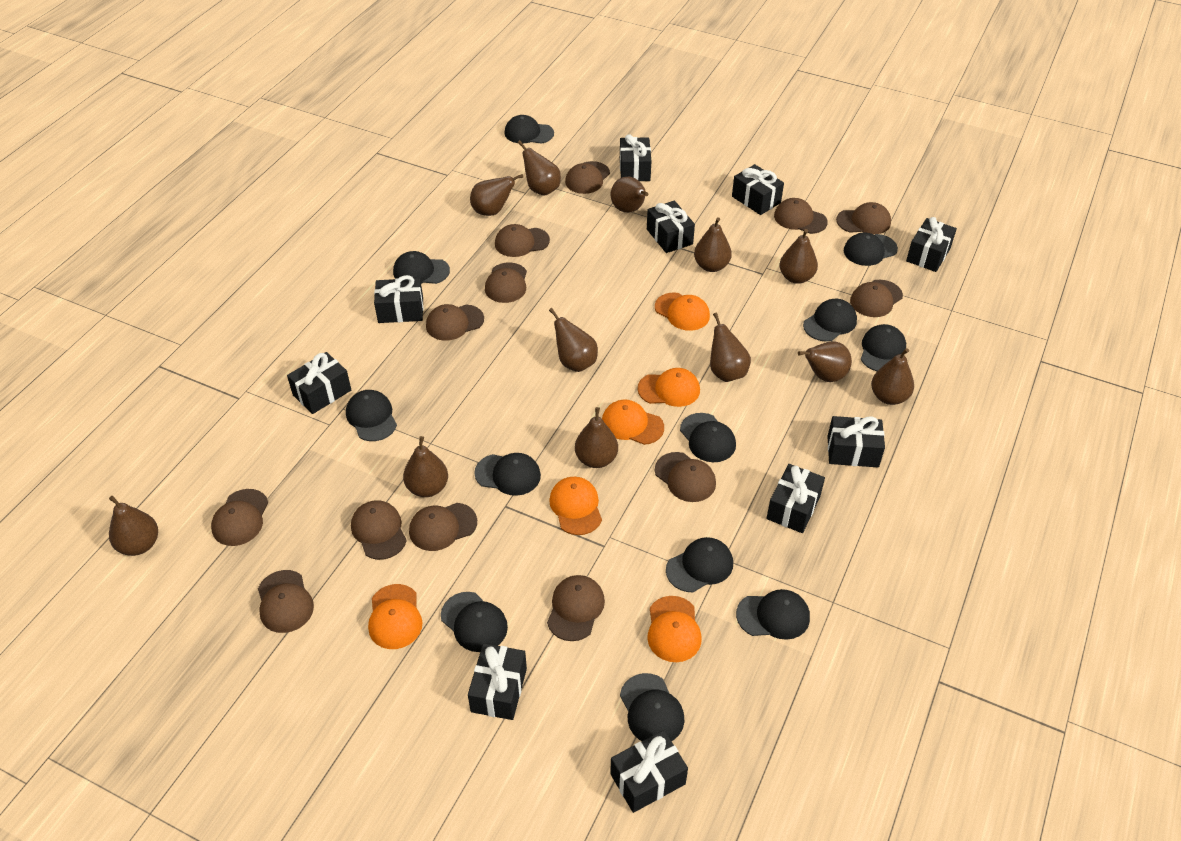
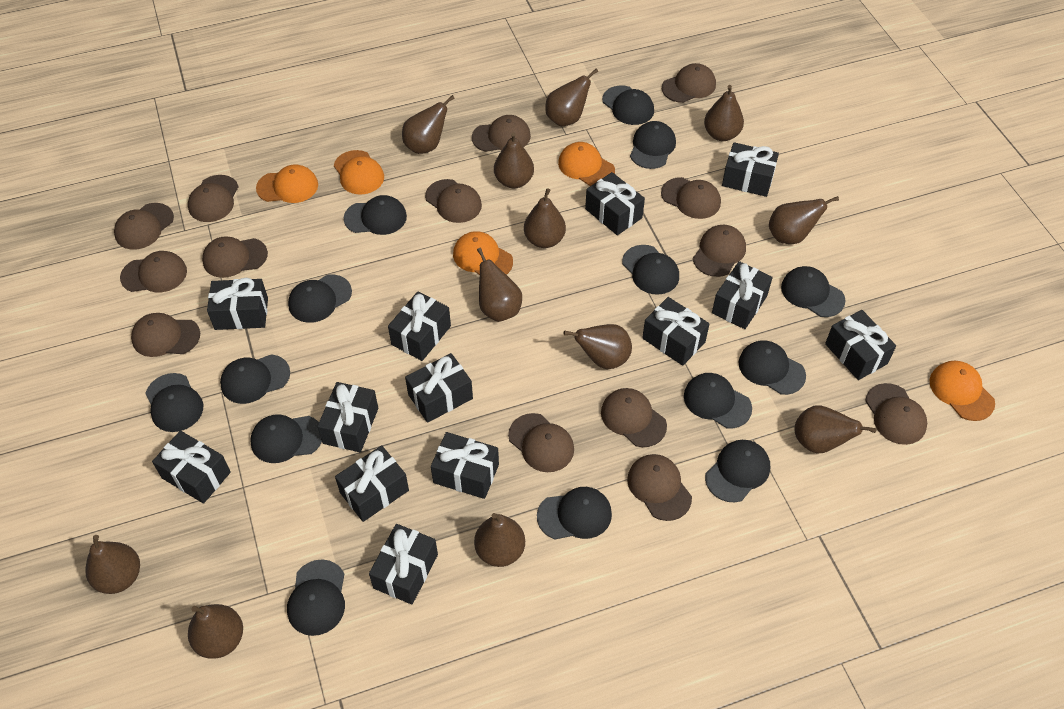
black cap: 12 -> 14
black gift: 10 -> 13
brown cap: 13 -> 14
orange cap: 6 -> 5

